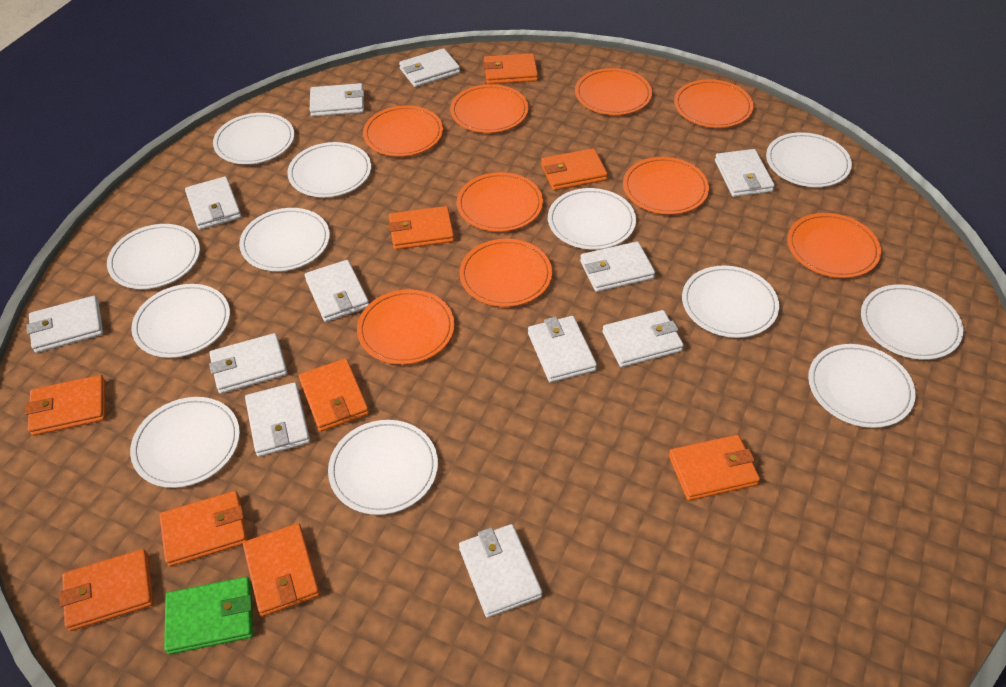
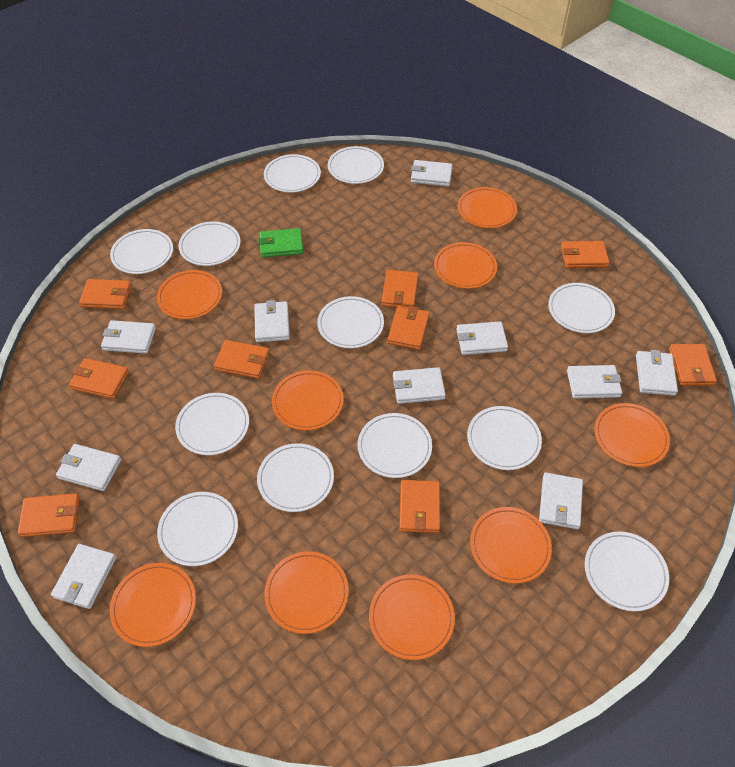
white wallet: 12 -> 10

